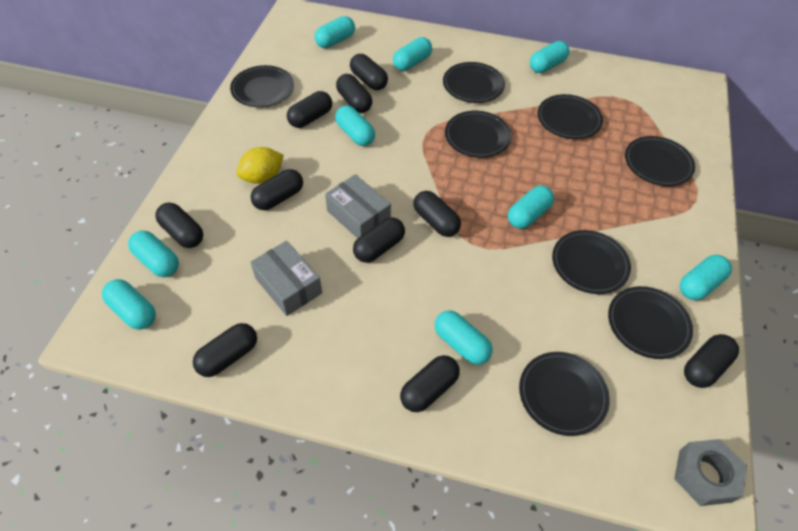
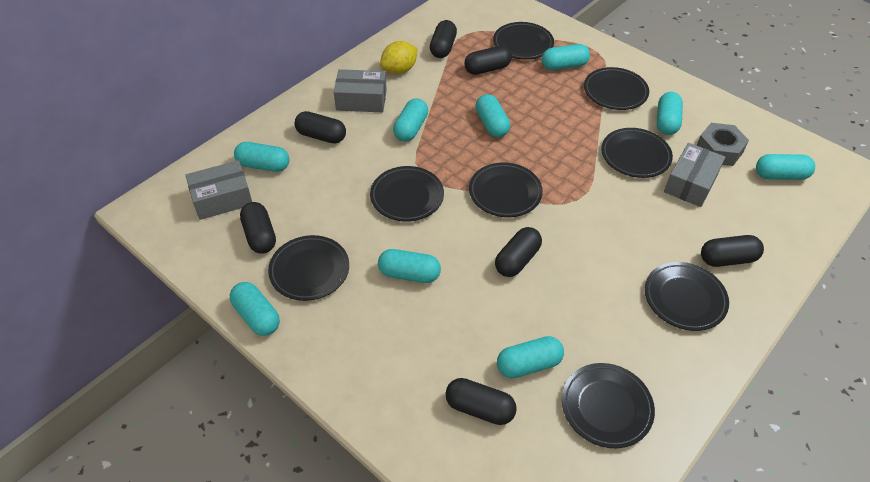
black capsule: 10 -> 7
grey box: 2 -> 3

